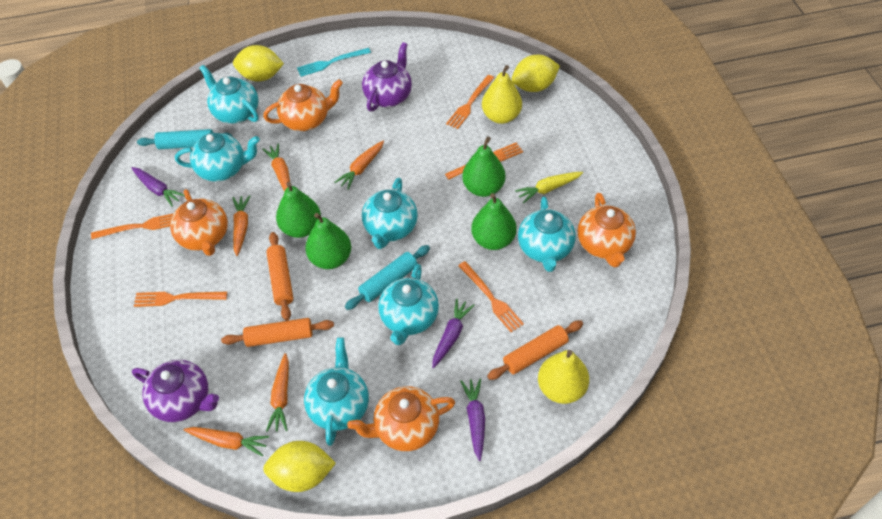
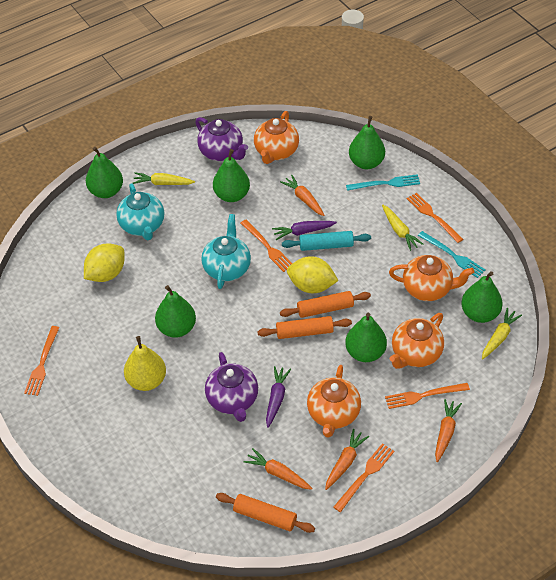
green pear: 4 -> 6
orange carrot: 5 -> 4
purple carrot: 3 -> 2
turquoise fork: 1 -> 2
turquoise rolling pin: 2 -> 1
turquoise teapot: 6 -> 2
yellow carrot: 1 -> 3
yellow lemon: 3 -> 2
yellow pear: 2 -> 1

